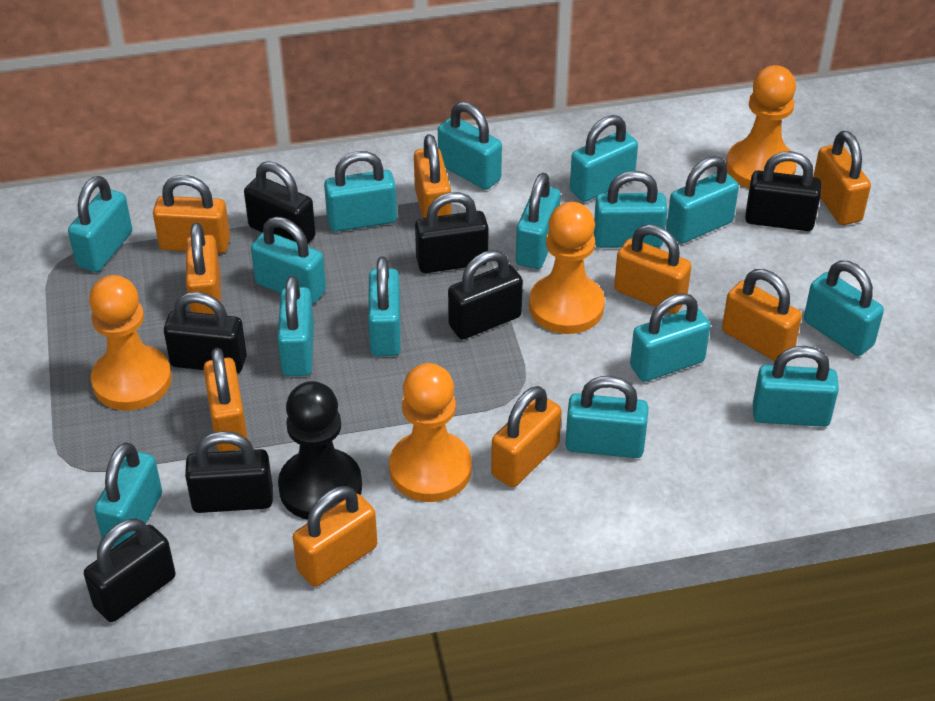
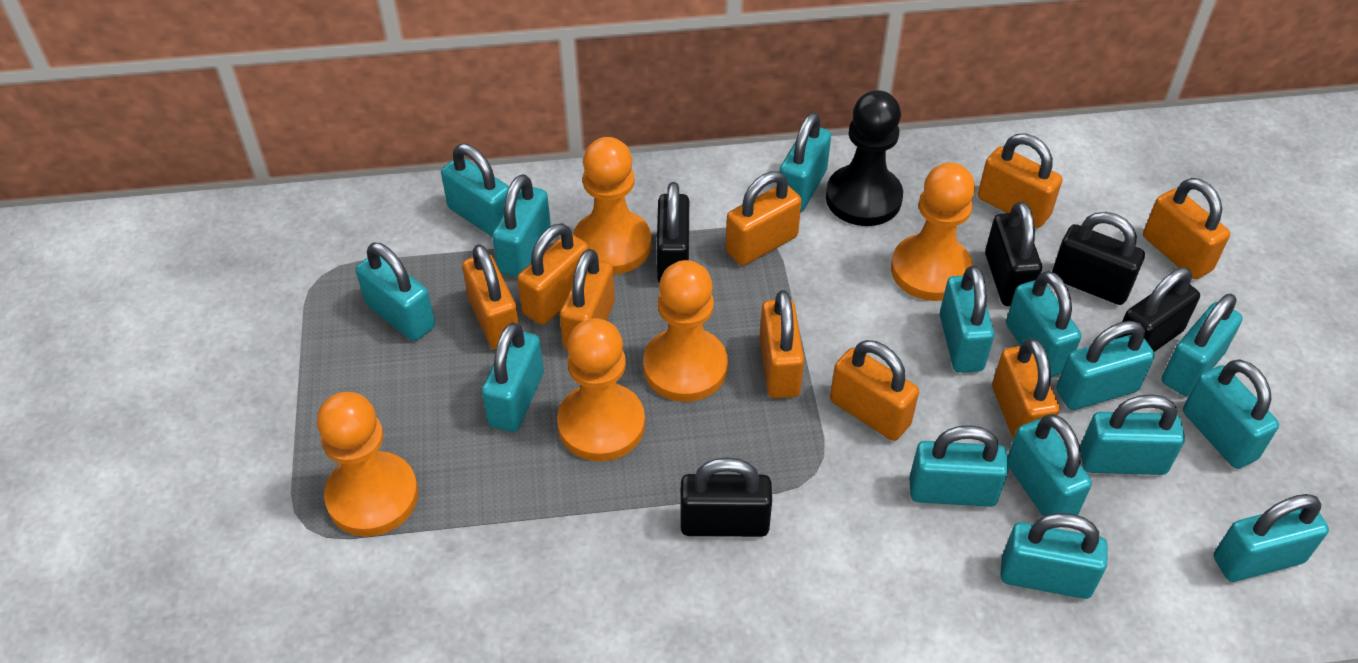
black padlock: 7 -> 5
orange pawn: 4 -> 5

